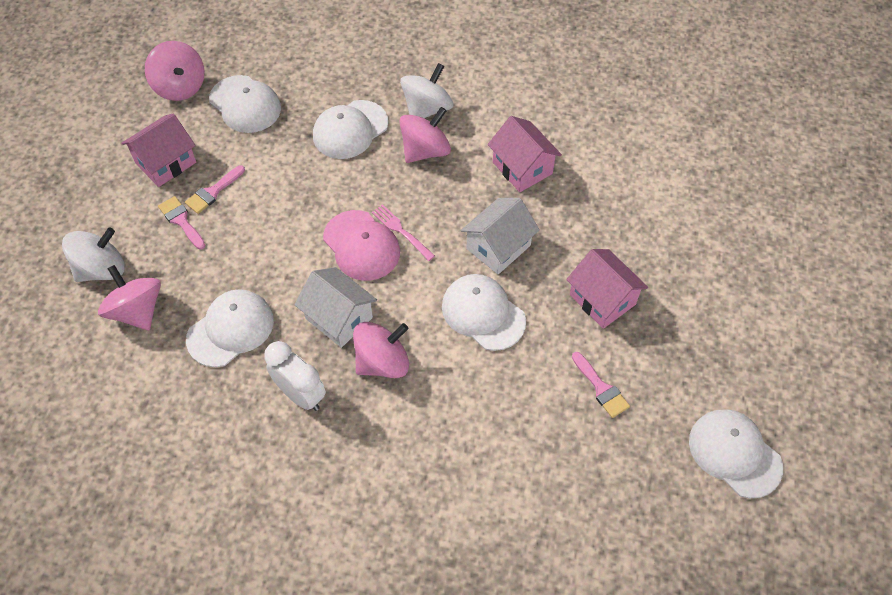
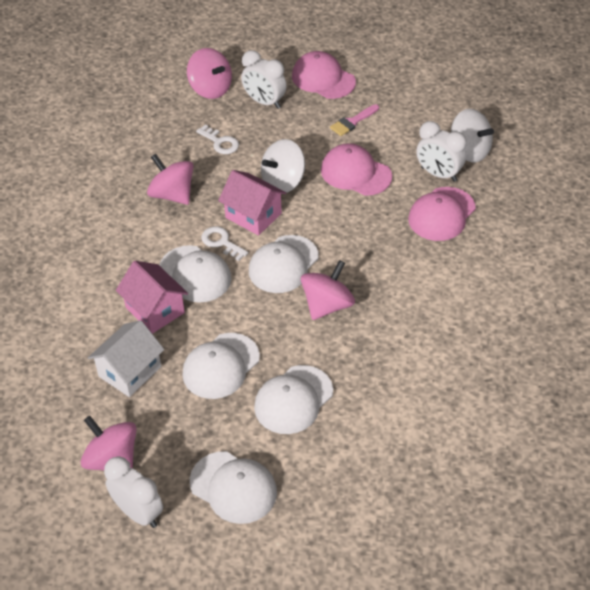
pink brush: 3 -> 1
pink cap: 1 -> 3
pink fork: 1 -> 0
pink house: 3 -> 2
white clock: 1 -> 3
white house: 2 -> 1
white key: 0 -> 2

